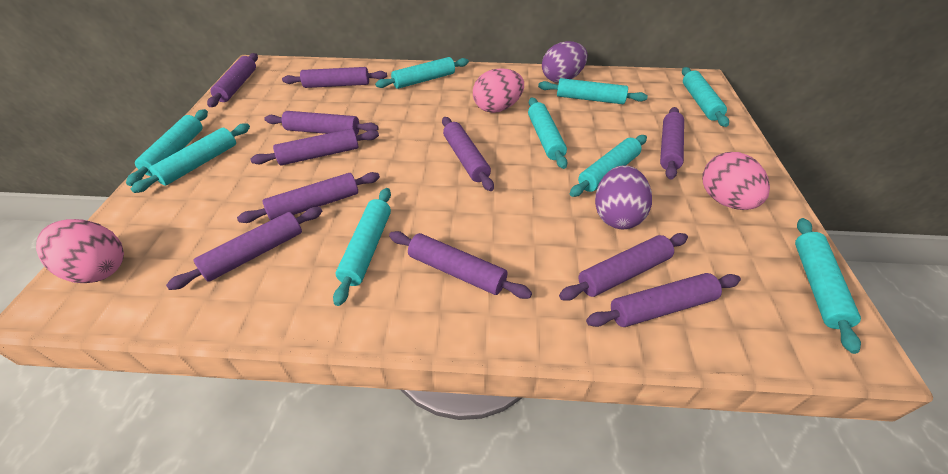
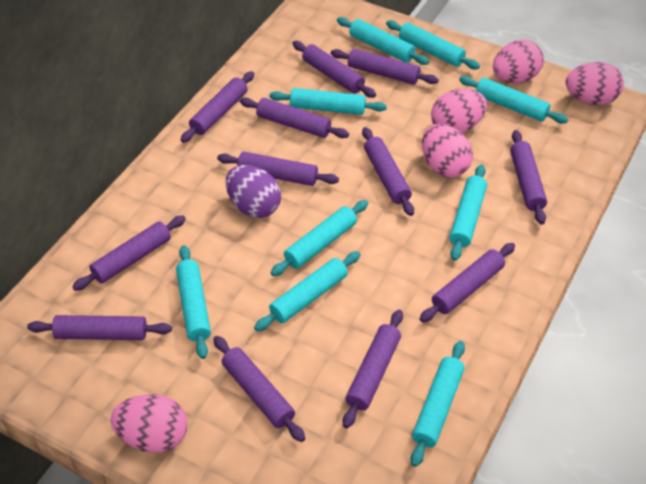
pink egg: 3 -> 5
purple egg: 2 -> 1
purple rolling pin: 11 -> 12

